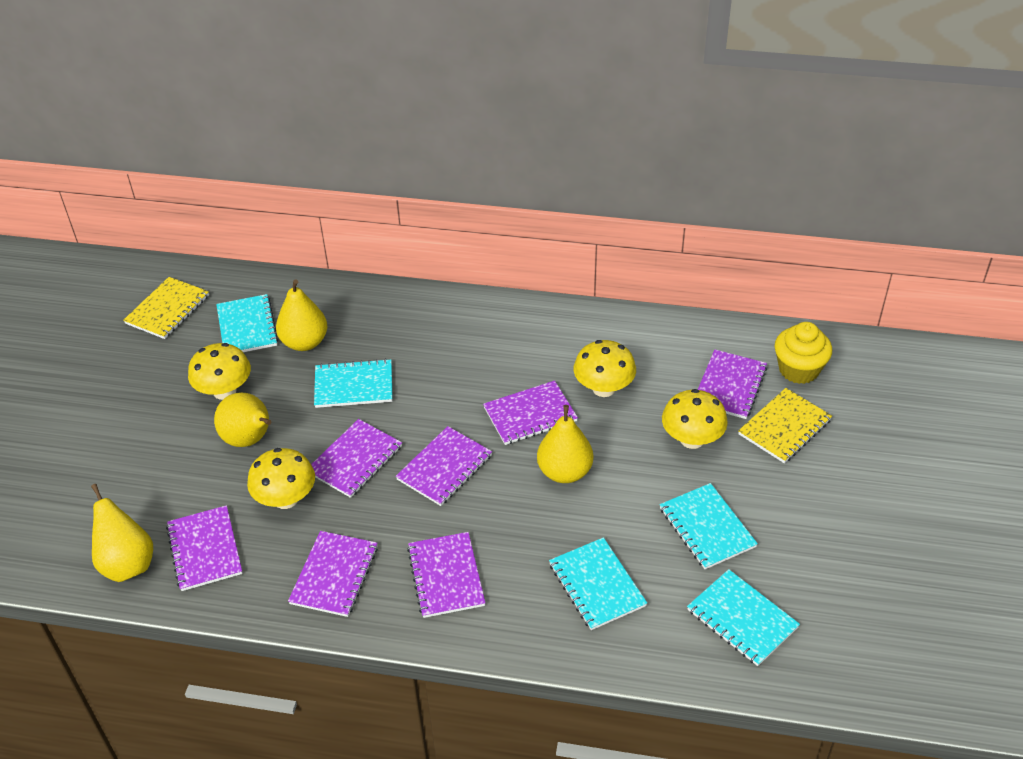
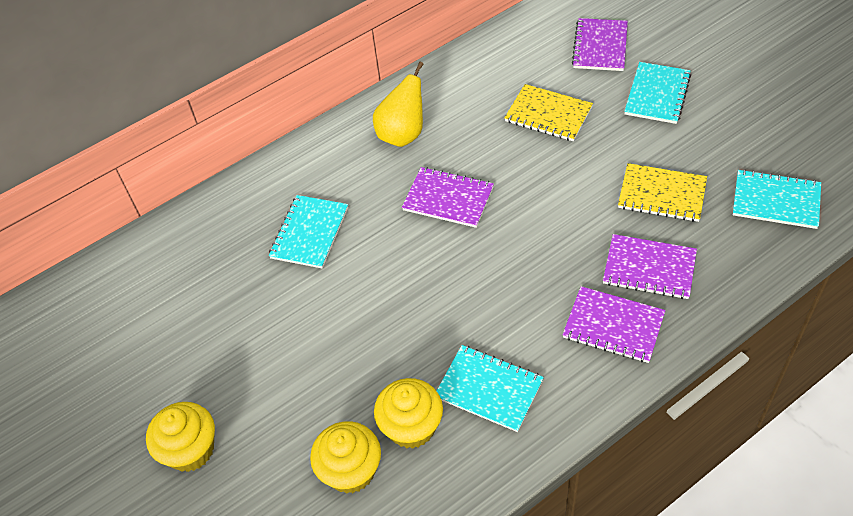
purple notebook: 7 -> 4
turquoise notebook: 5 -> 4
yellow cupcake: 1 -> 3
yellow mushroom: 4 -> 0
yellow pear: 4 -> 1

